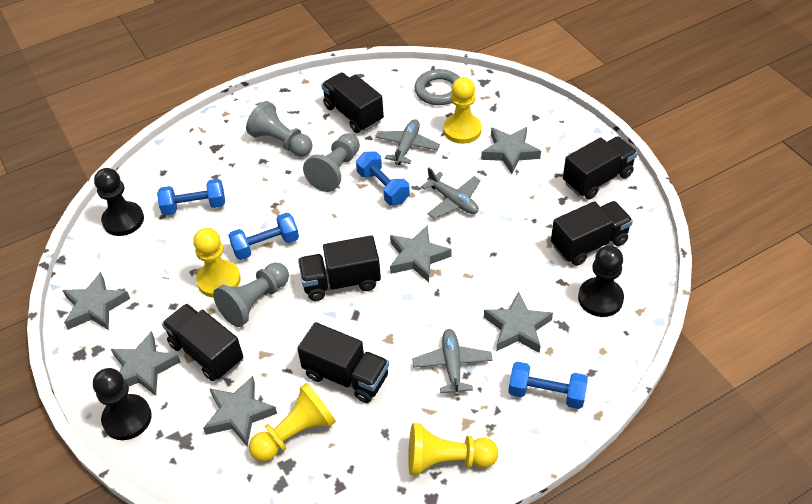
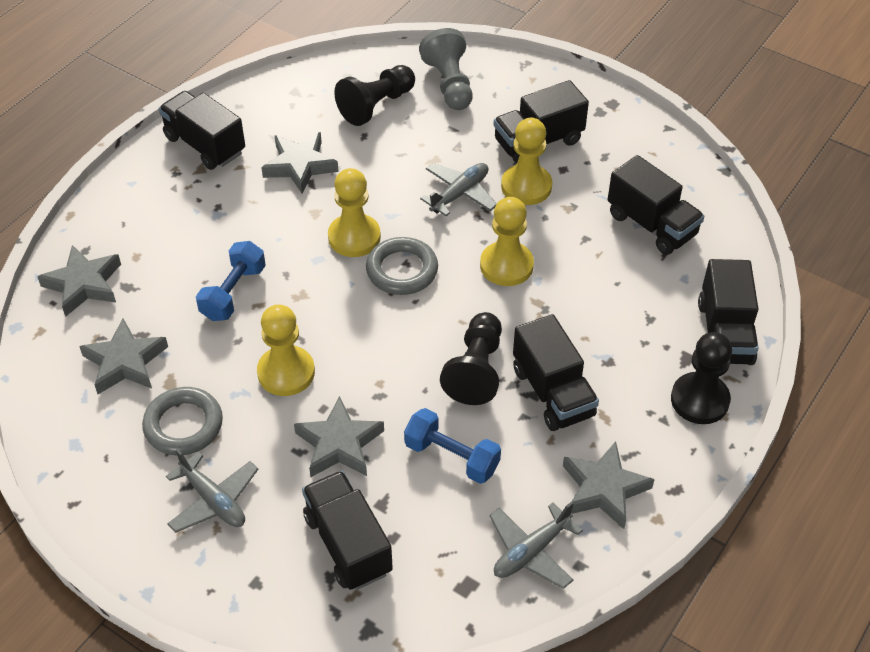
blue dumbbell: 4 -> 2
grey pawn: 3 -> 1
grey ring: 1 -> 2
grey star: 6 -> 5

